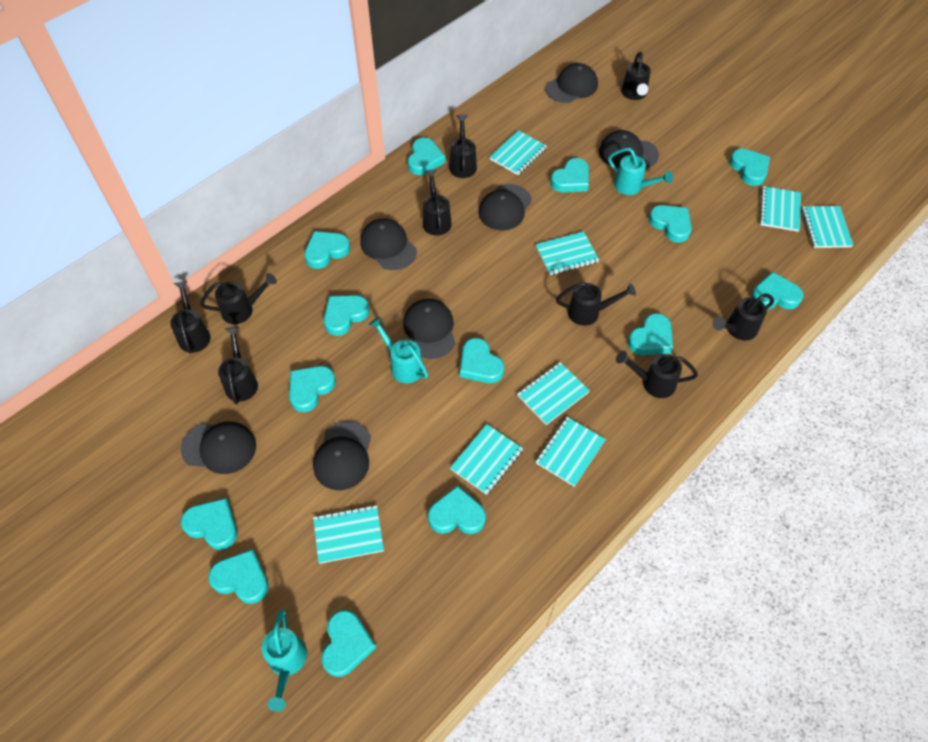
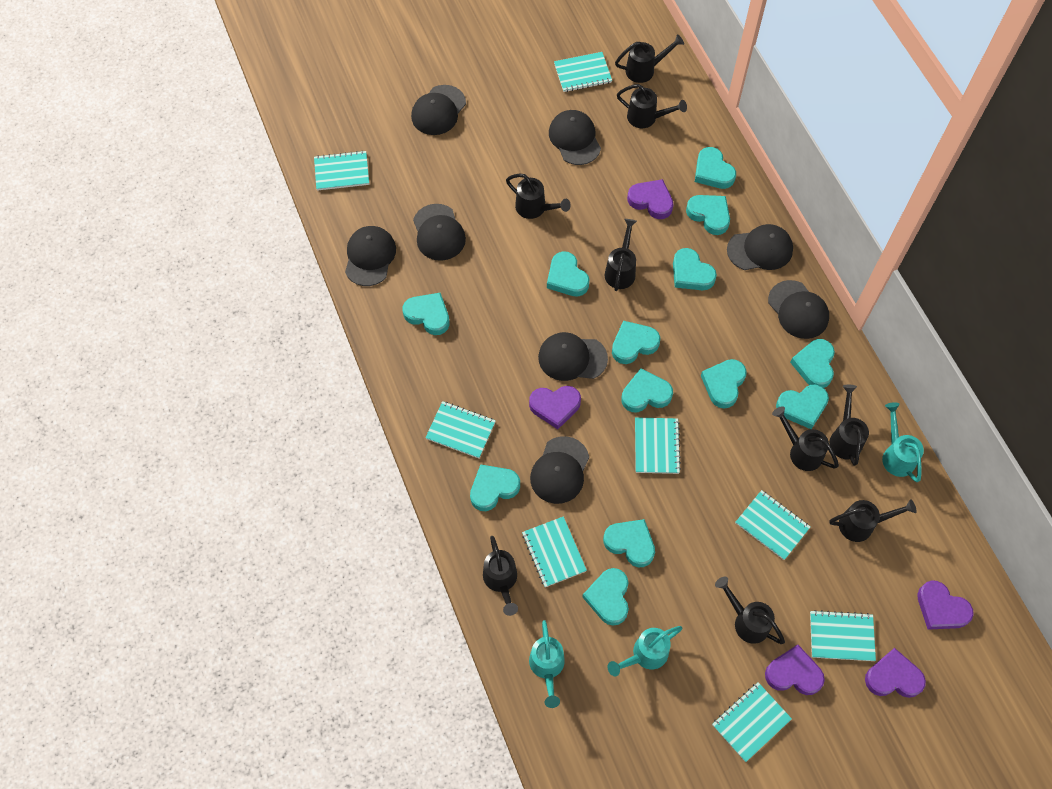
black cap: 7 -> 8
purple heart: 0 -> 5
turquoise heart: 14 -> 13

